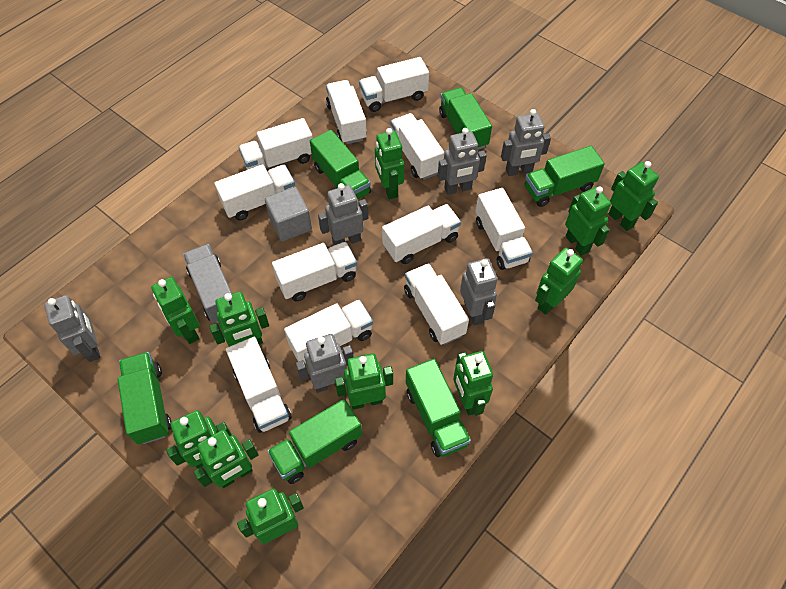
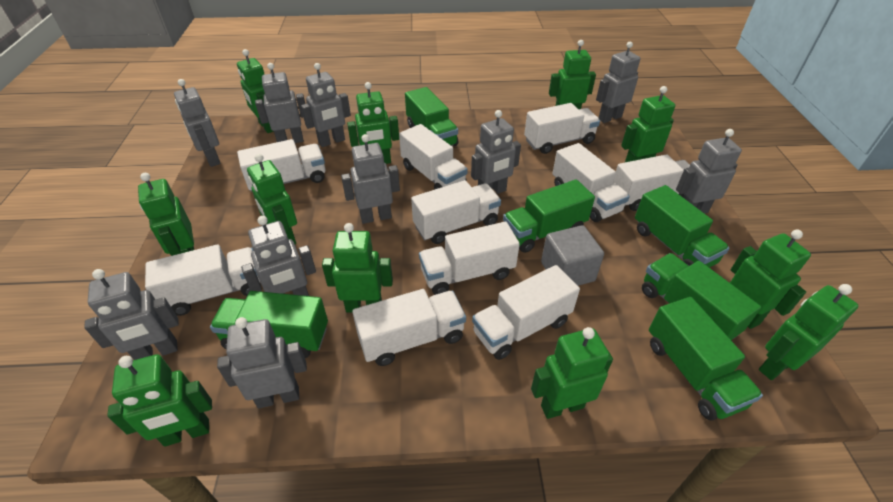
grey robot: 6 -> 10
grey truck: 1 -> 0
white truck: 11 -> 10

